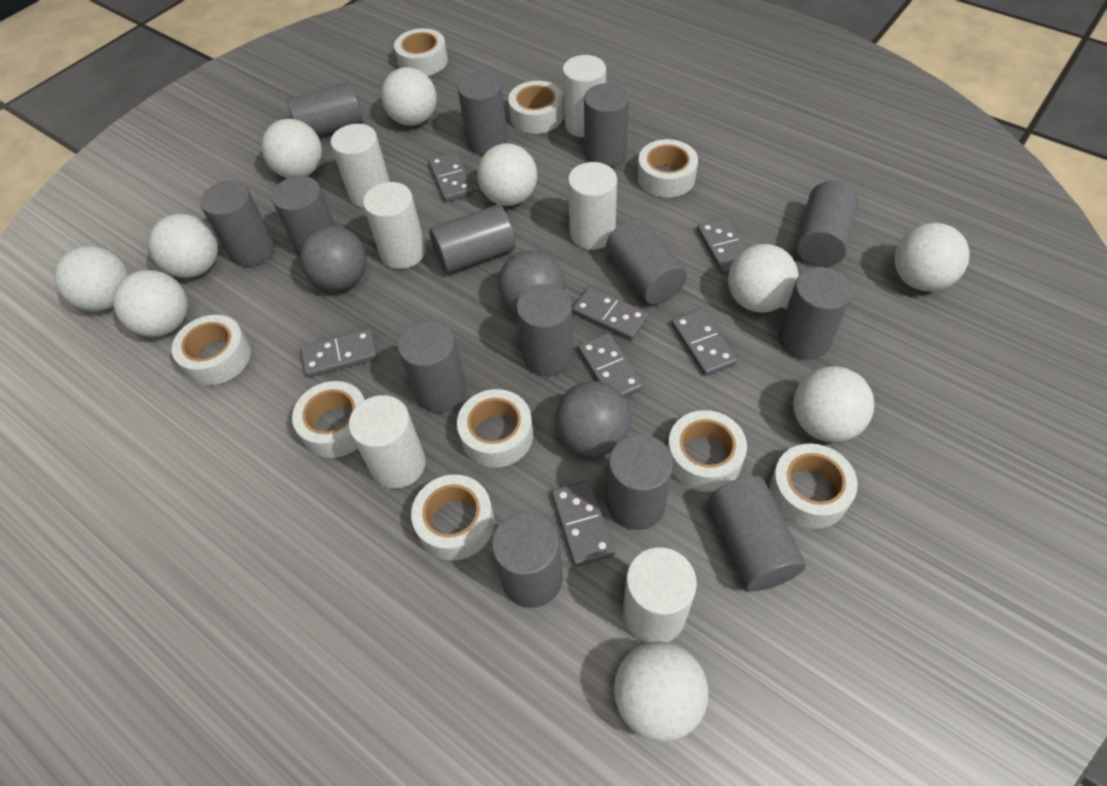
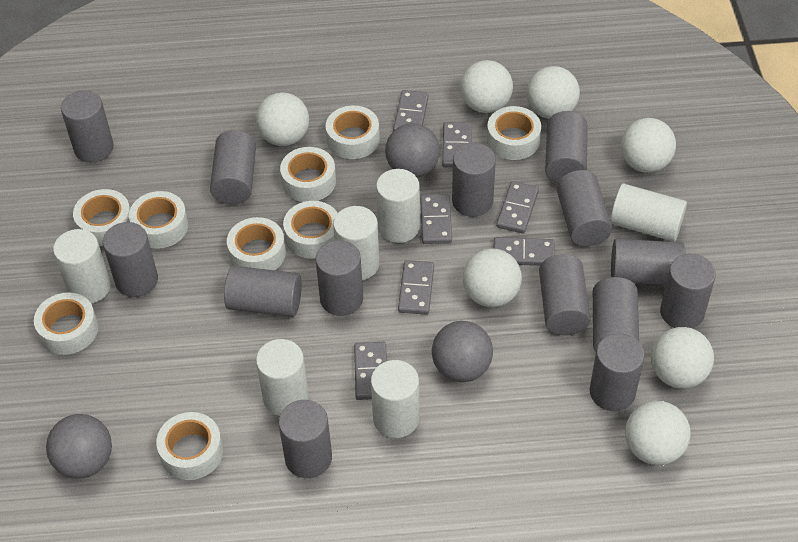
white ball: 10 -> 7

